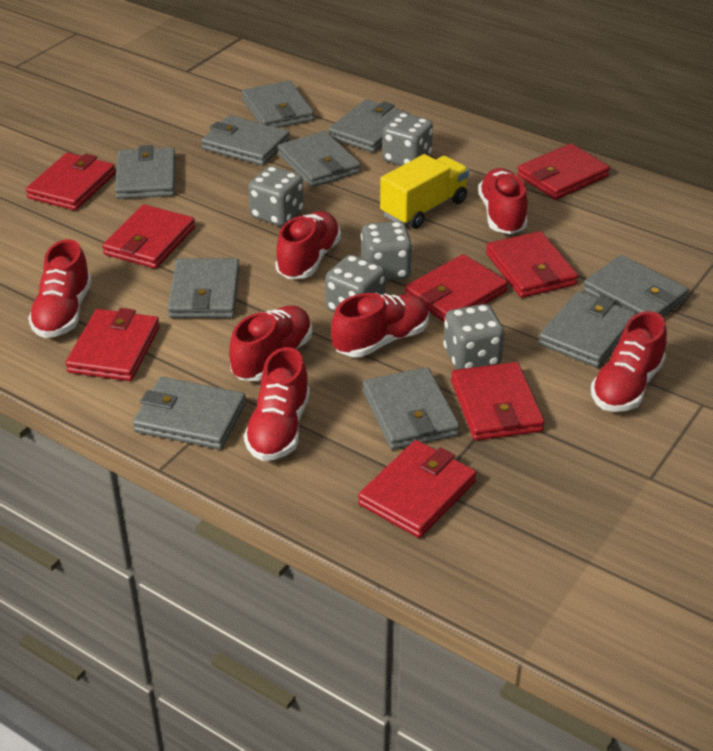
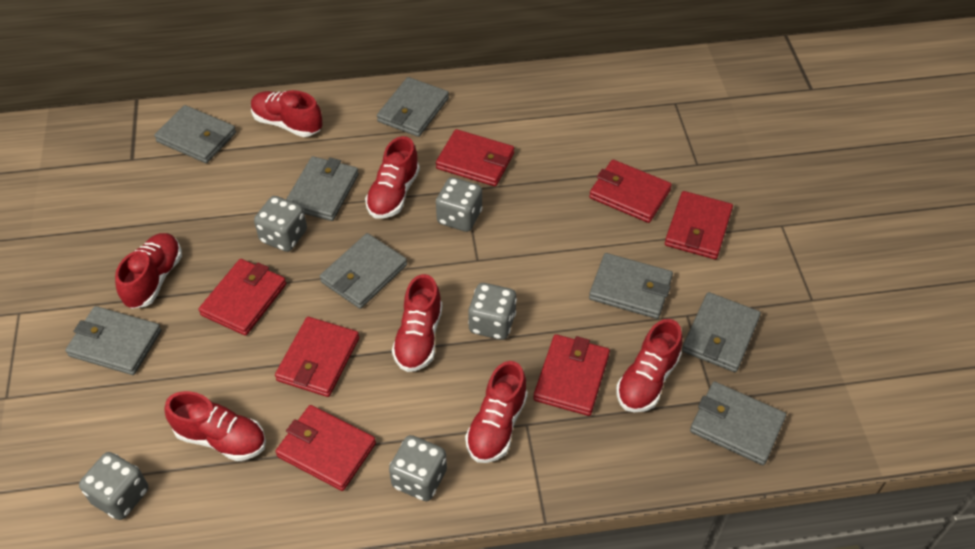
grey wallet: 10 -> 8
red wallet: 8 -> 7
yellow truck: 1 -> 0

